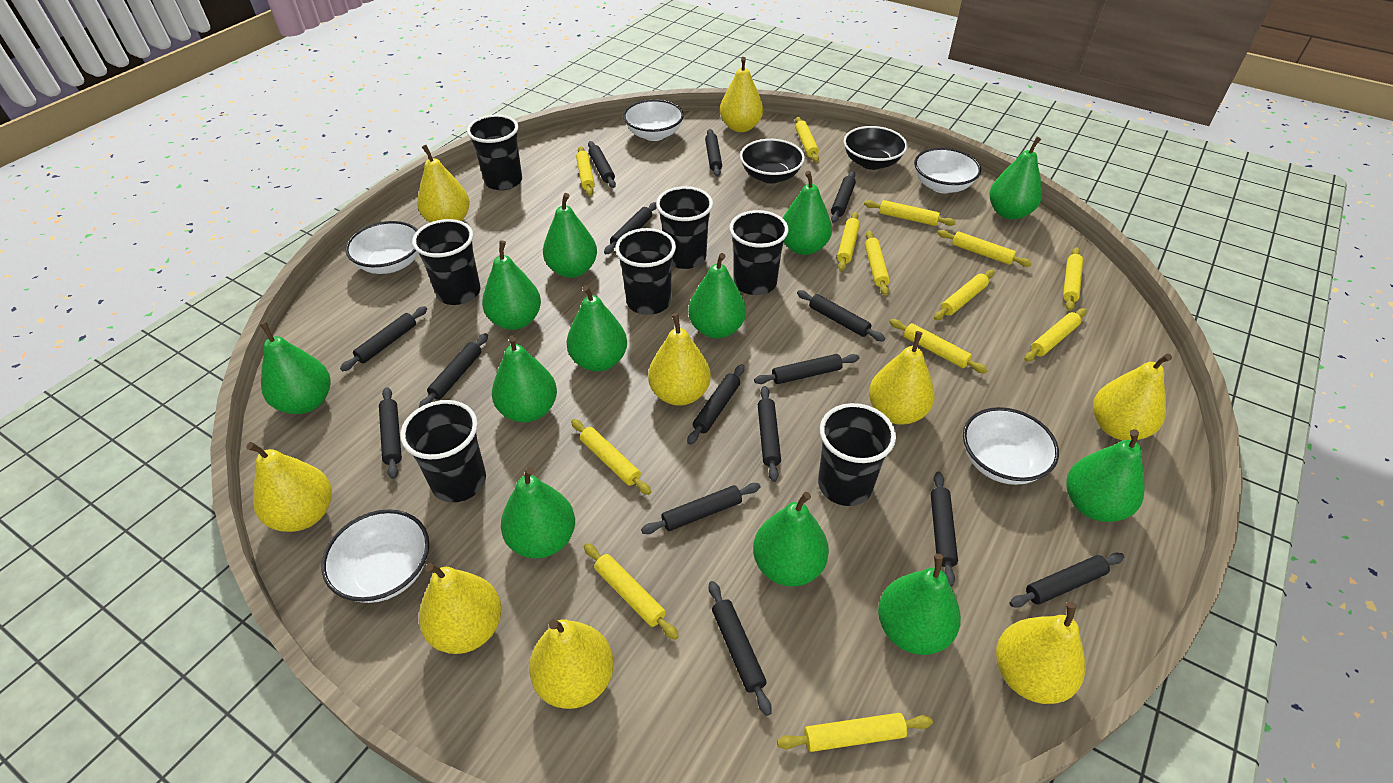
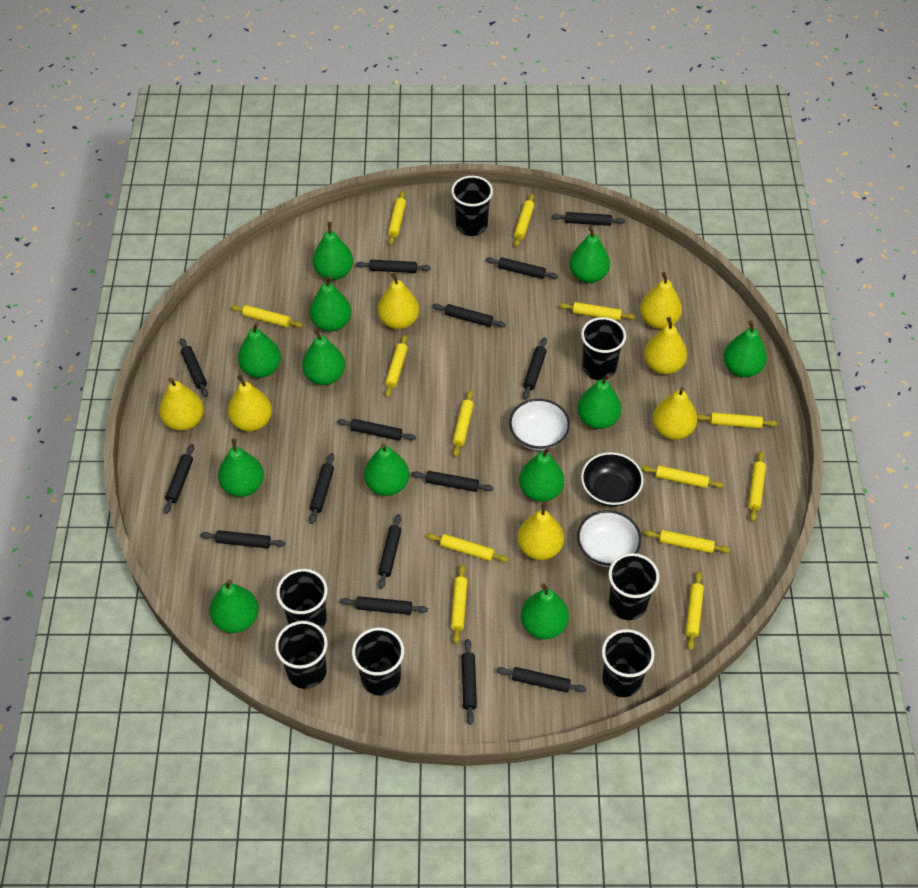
black bowl: 2 -> 1
white bowl: 5 -> 2
yellow pear: 9 -> 7

